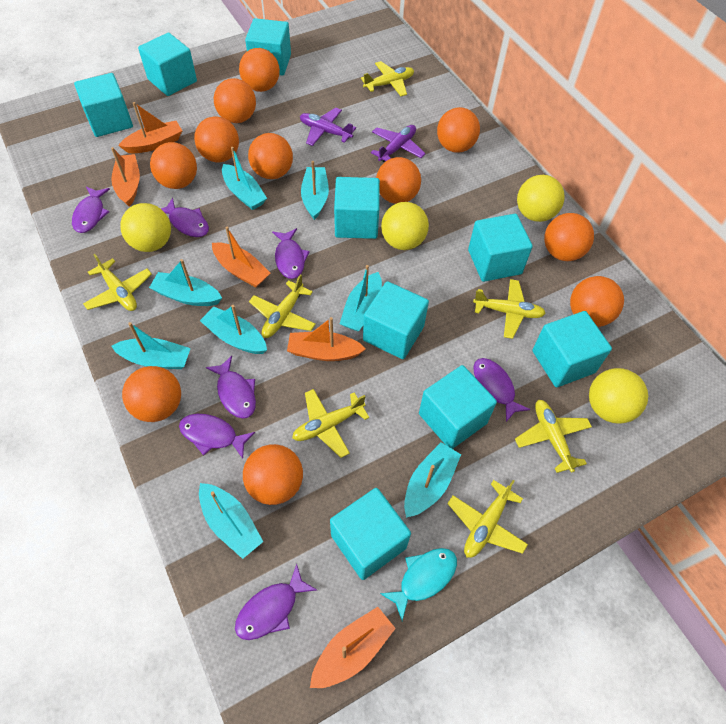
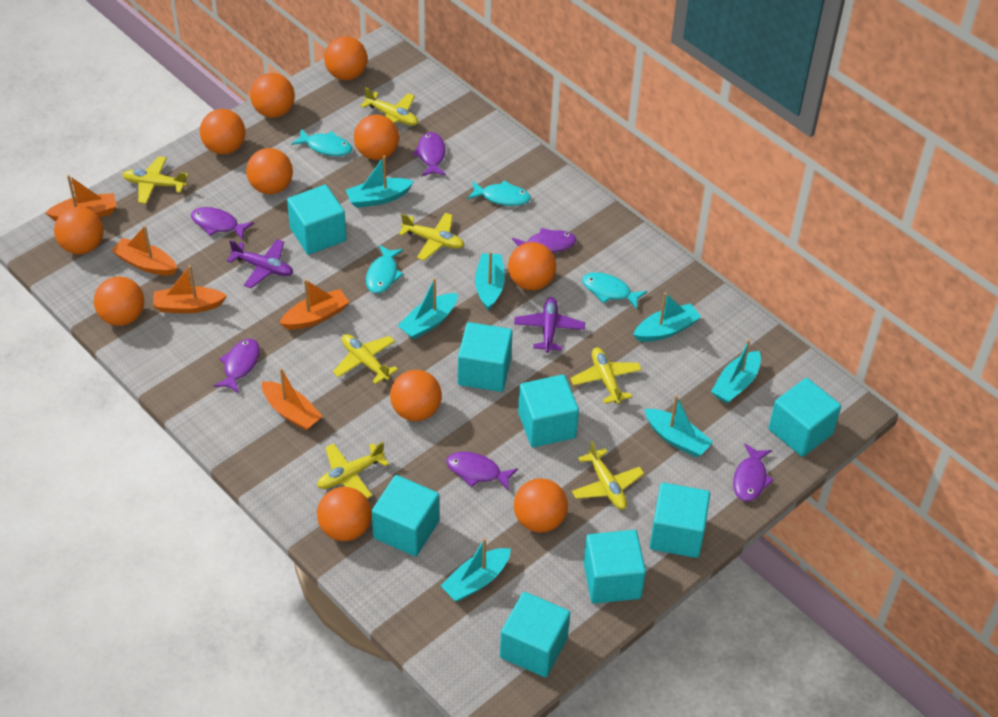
purple fish: 7 -> 6
turquoise boat: 8 -> 7
turquoise cube: 9 -> 8
turquoise fish: 1 -> 4
yellow ball: 4 -> 0

